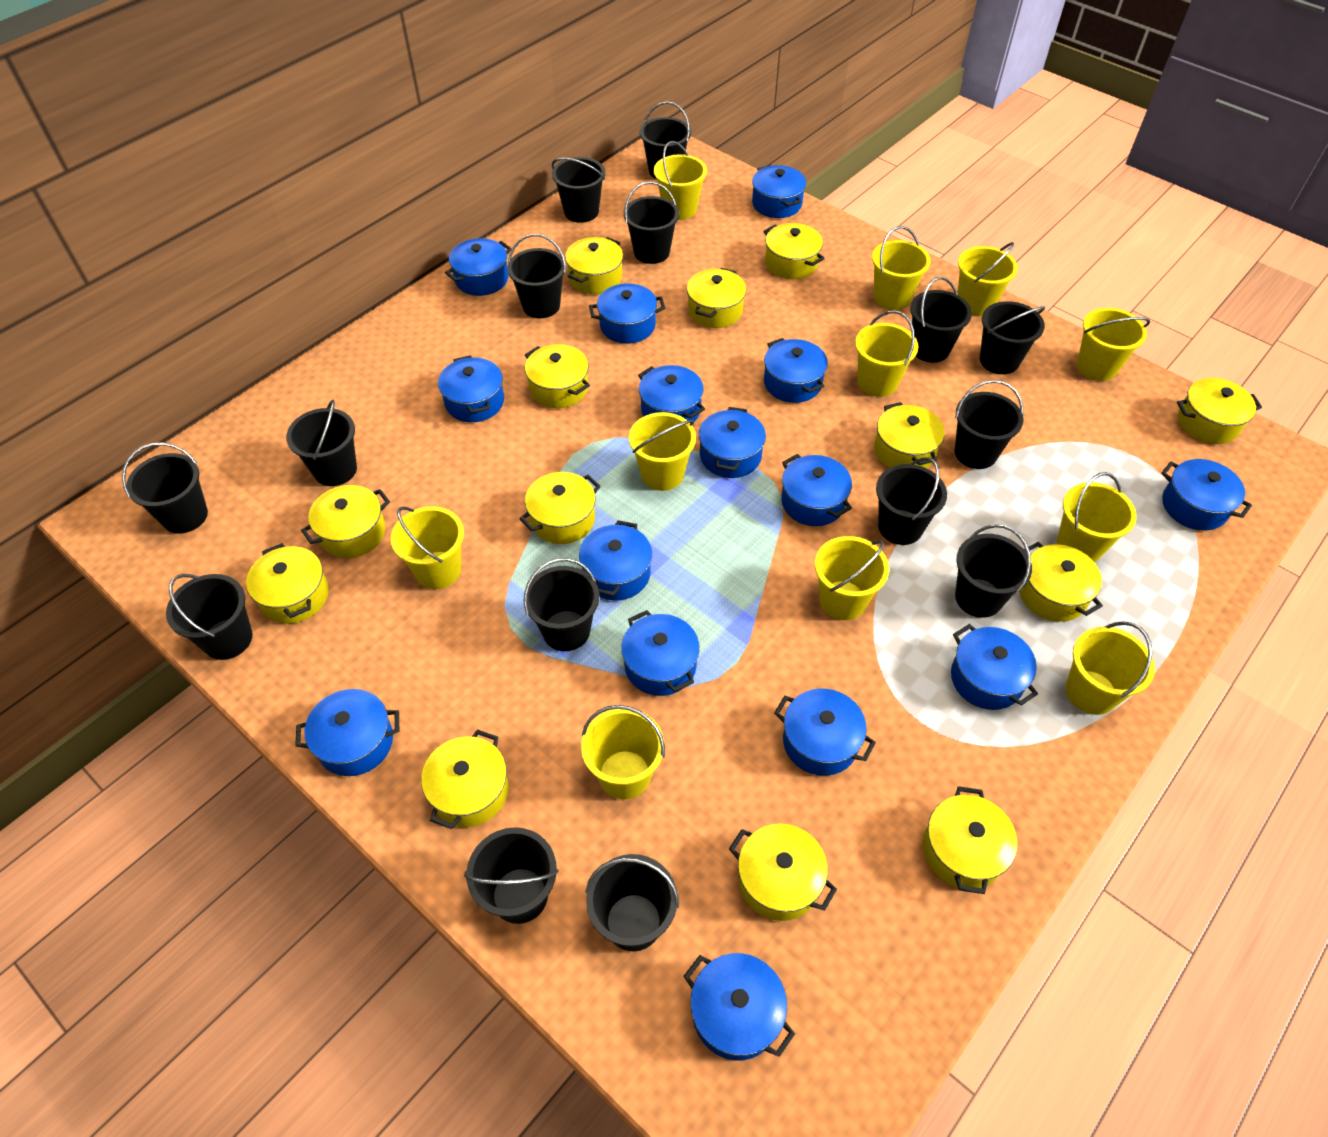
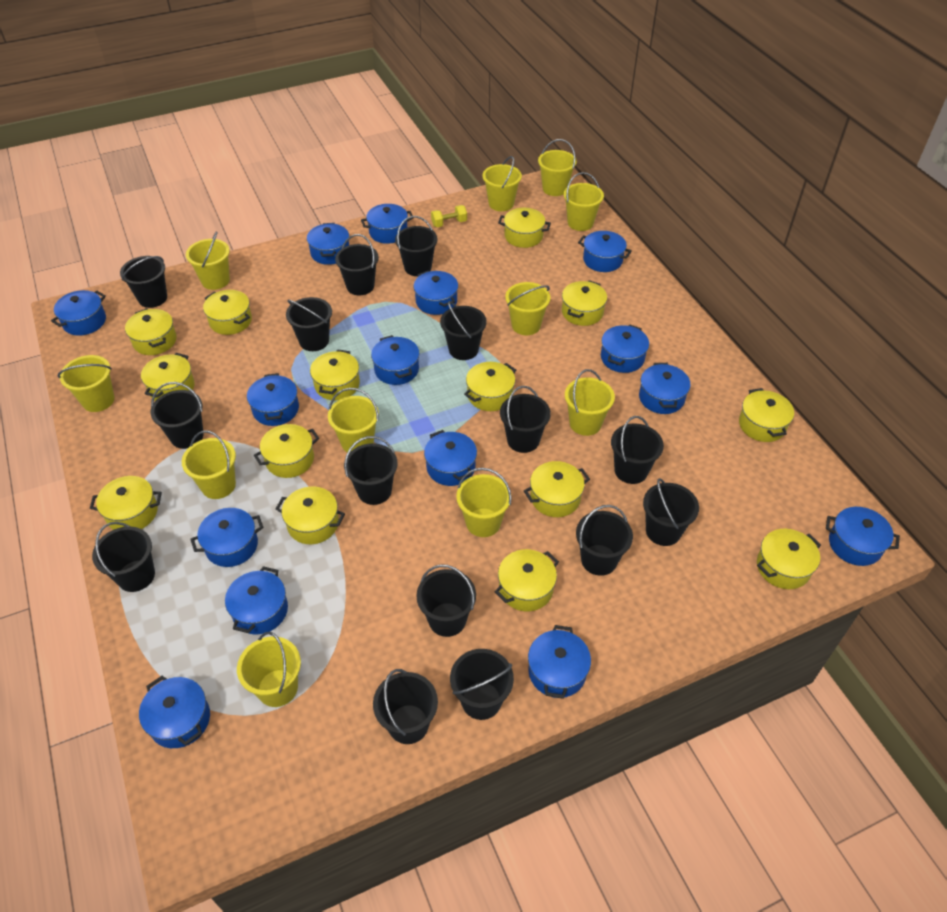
yellow dumbbell: 0 -> 1
yellow pot: 13 -> 14

